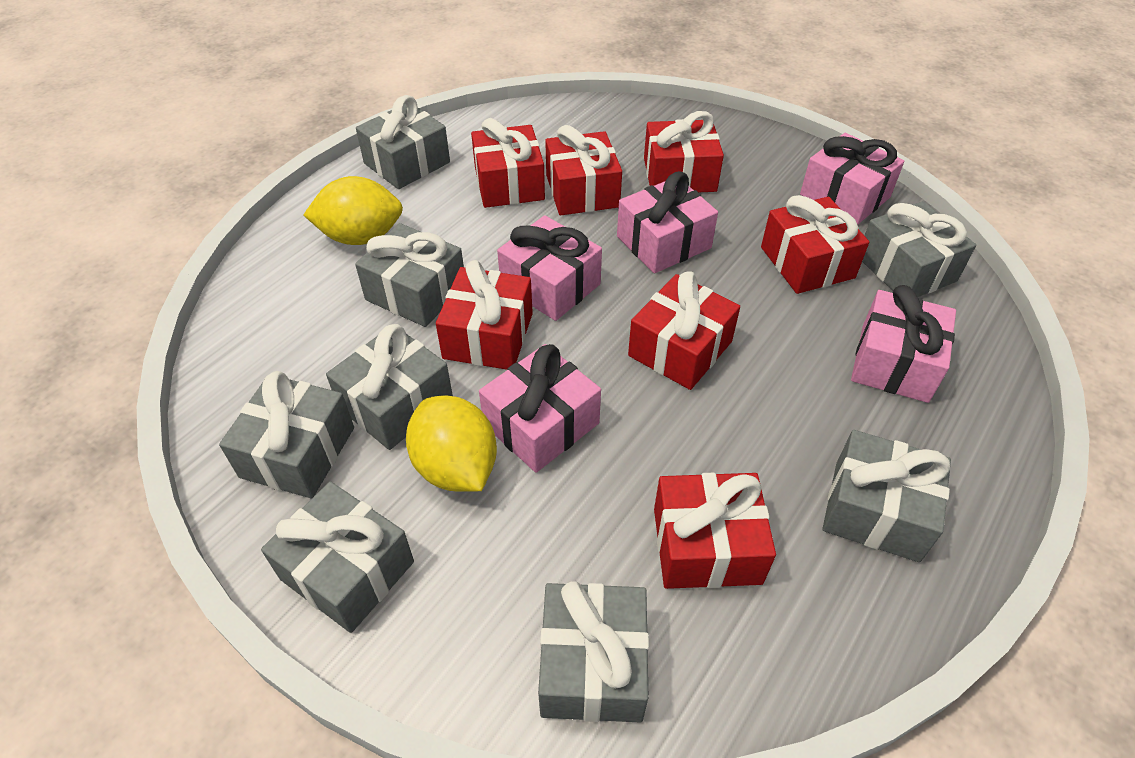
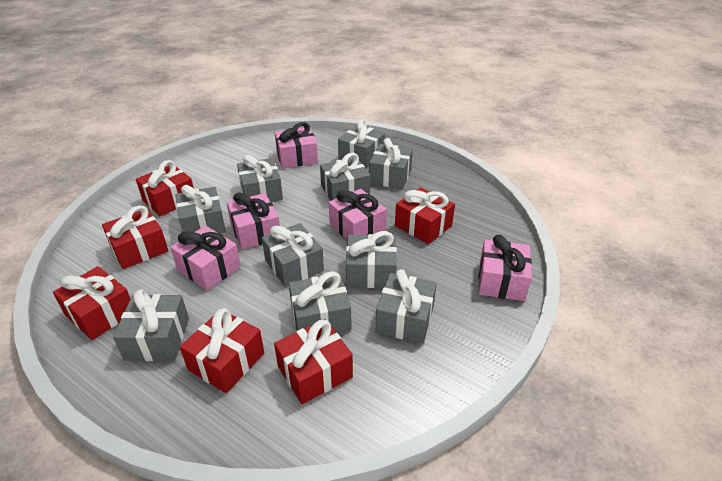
grey gift: 8 -> 10
red gift: 7 -> 6
yellow lemon: 2 -> 0

